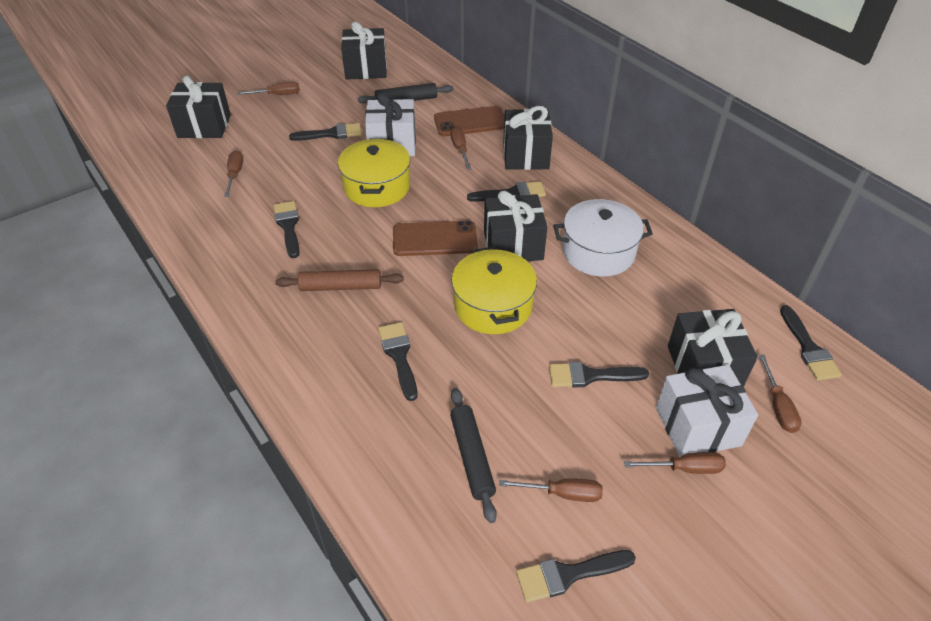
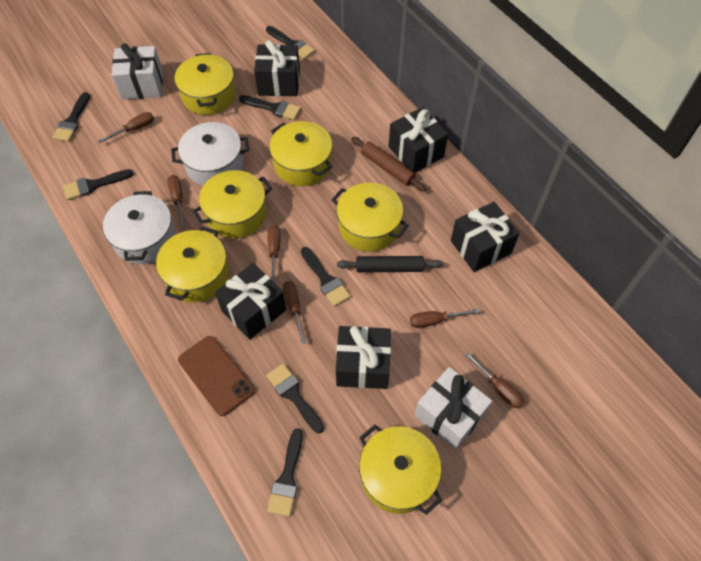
black rolling pin: 2 -> 1
brown phone: 2 -> 1
white pot: 1 -> 2
yellow pot: 2 -> 6

